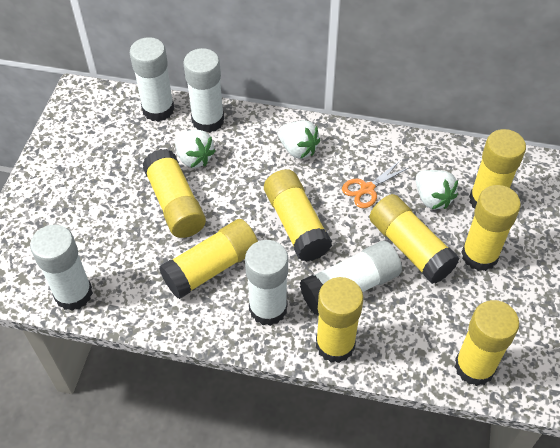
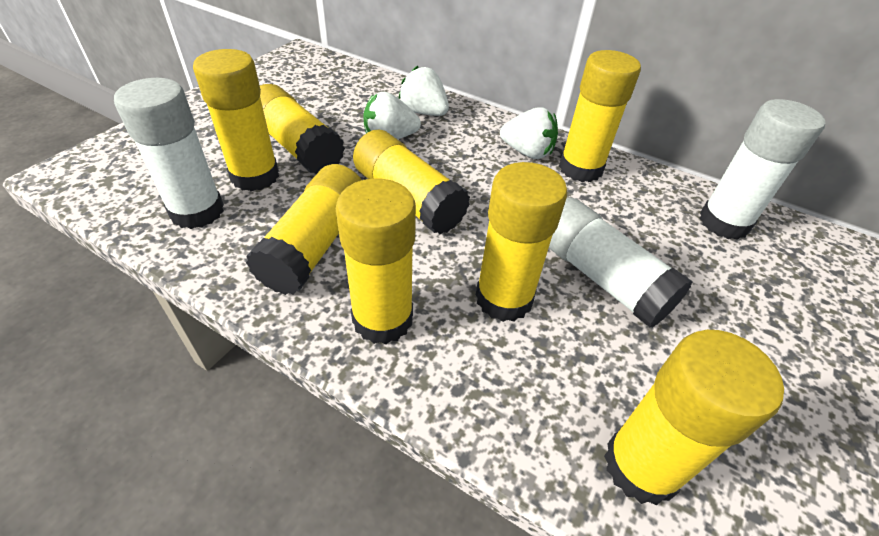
orange scissors: 1 -> 0
white glue stick: 5 -> 3

